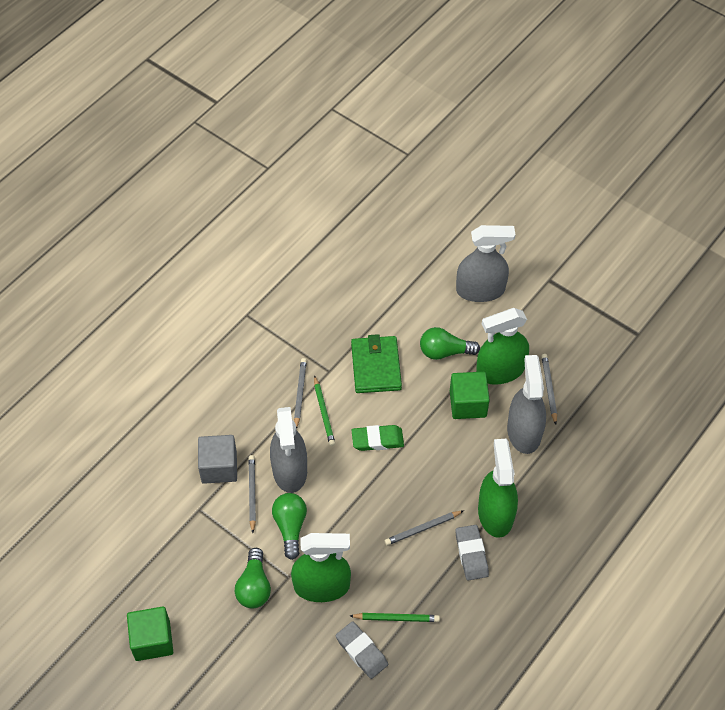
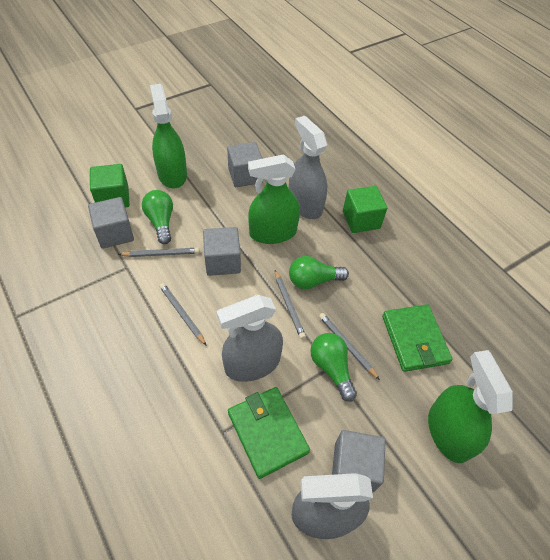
green eraser: 1 -> 0
green pencil: 2 -> 0
green wallet: 1 -> 2
grey cube: 1 -> 4
grey eraser: 2 -> 0

